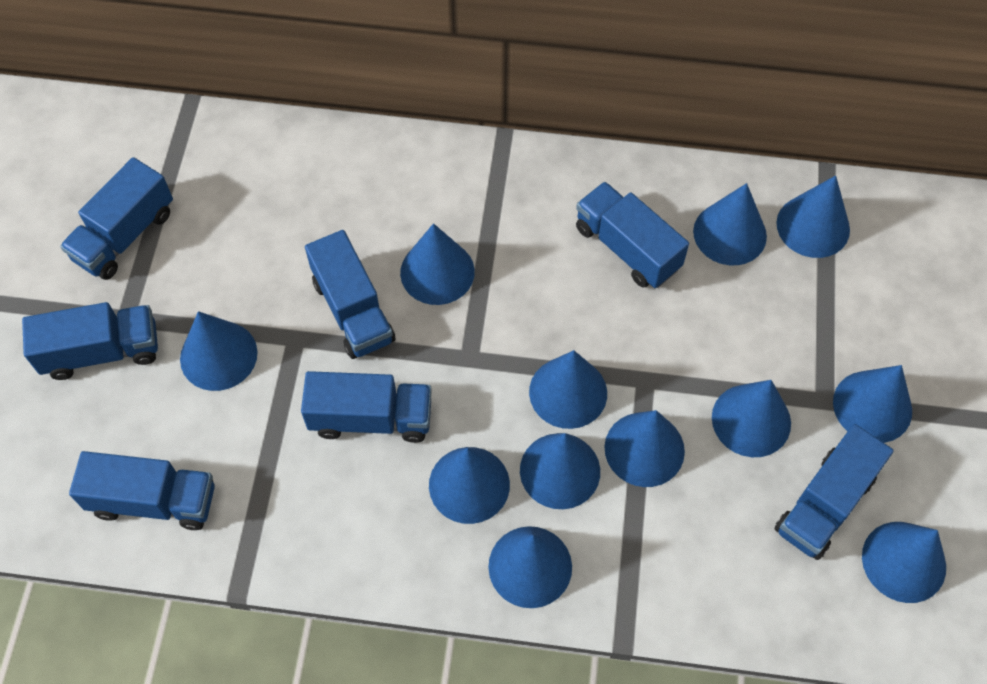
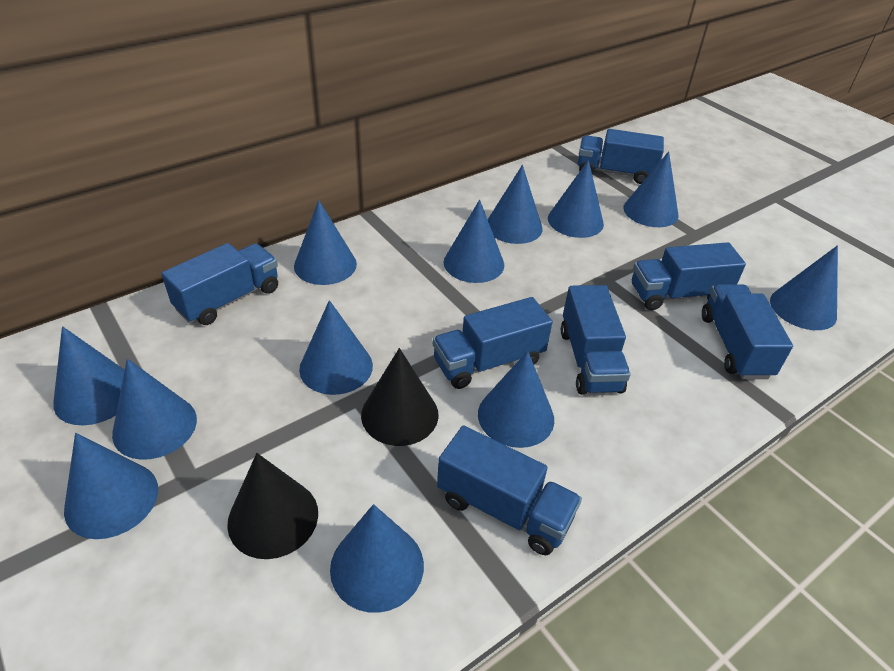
black cone: 0 -> 2

